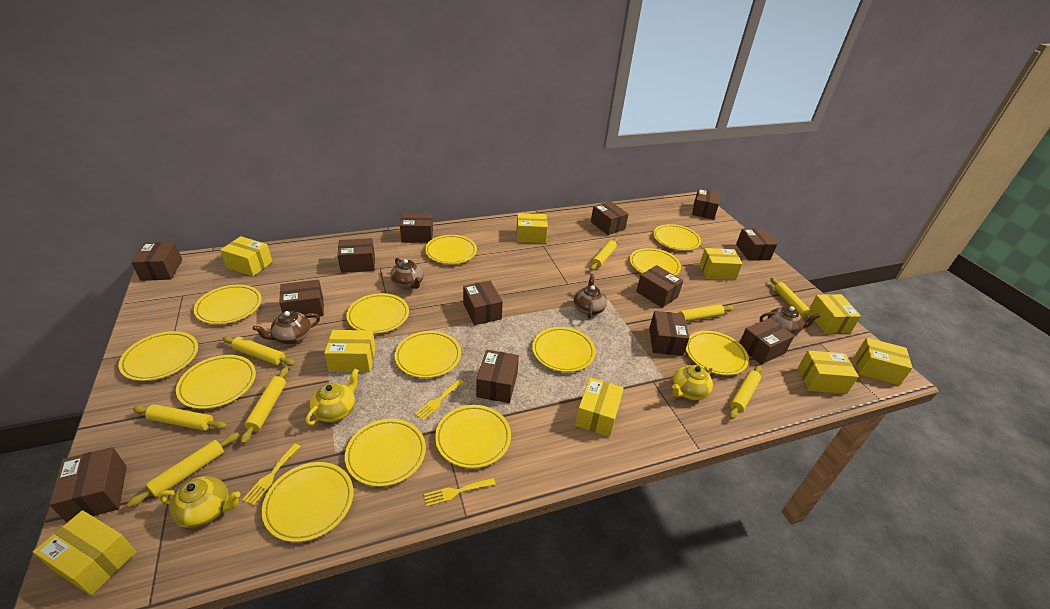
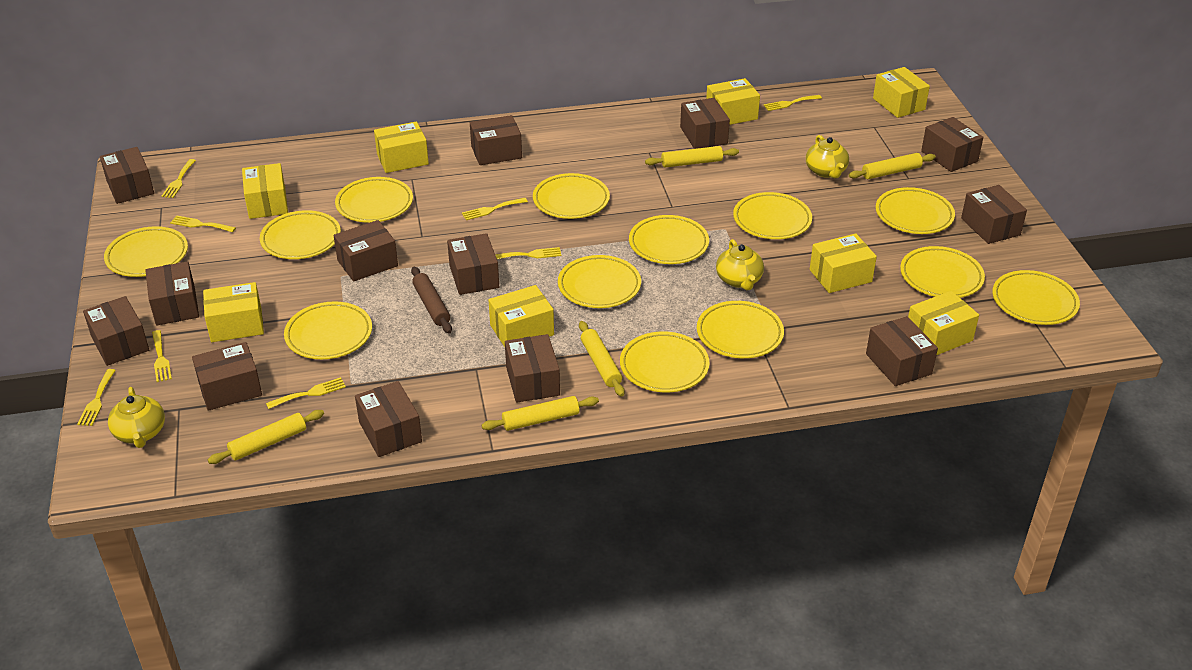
brown rolling pin: 0 -> 1
brown teapot: 4 -> 0
yellow box: 9 -> 8
yellow fork: 3 -> 8
yellow rolling pin: 8 -> 5

